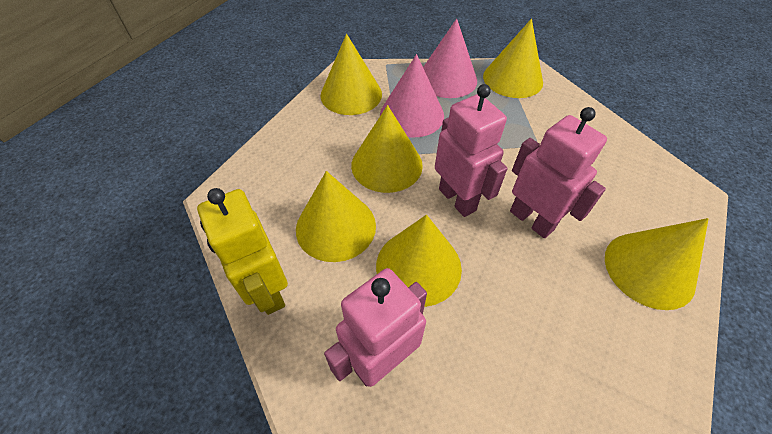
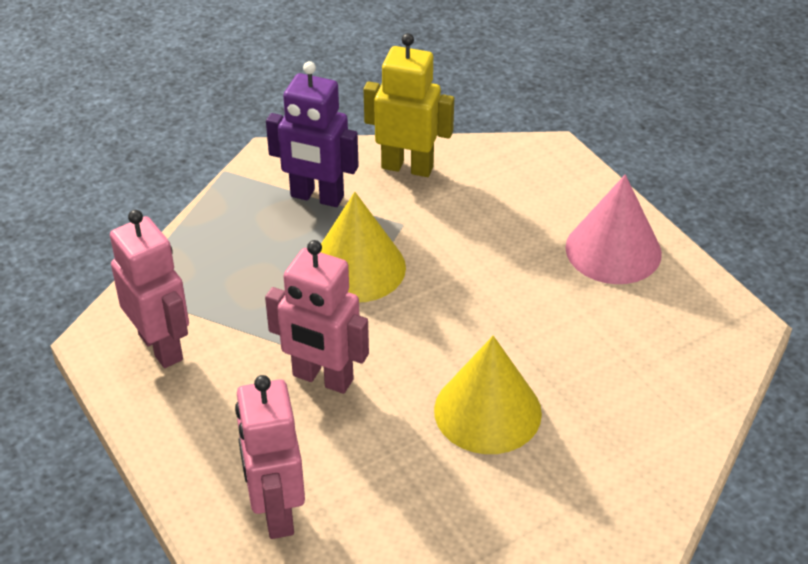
pink cone: 2 -> 1
purple robot: 0 -> 1
yellow cone: 6 -> 2

